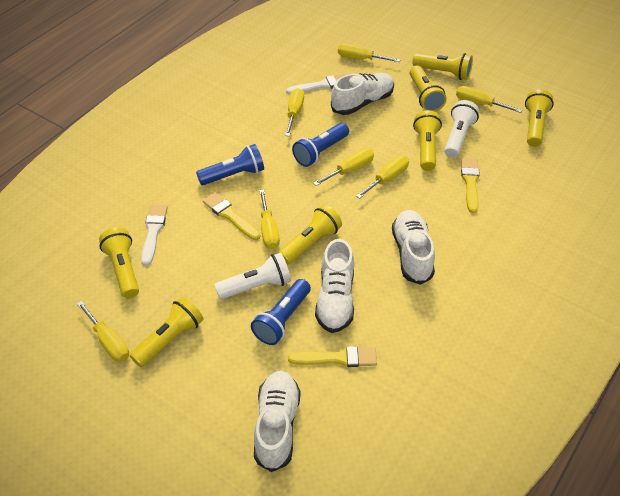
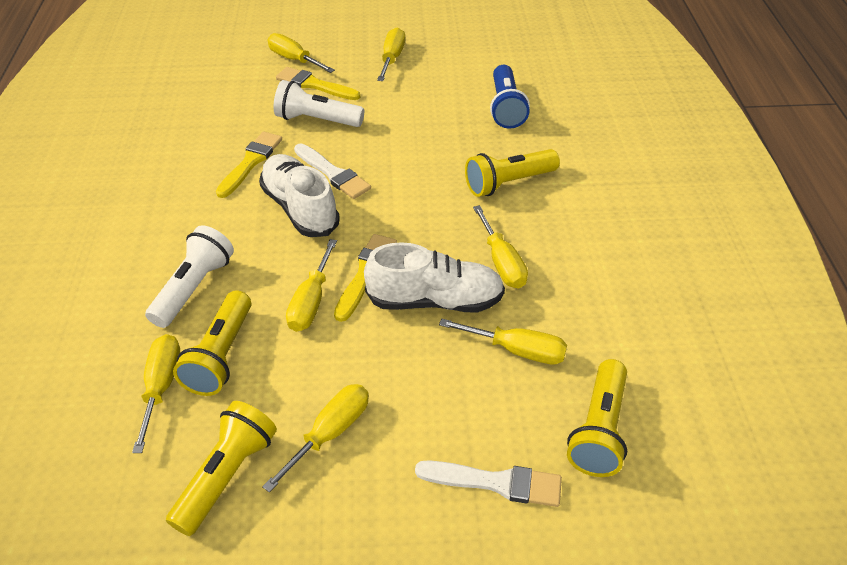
blue flashlight: 3 -> 1
white shoe: 4 -> 2
yellow flashlight: 7 -> 4

